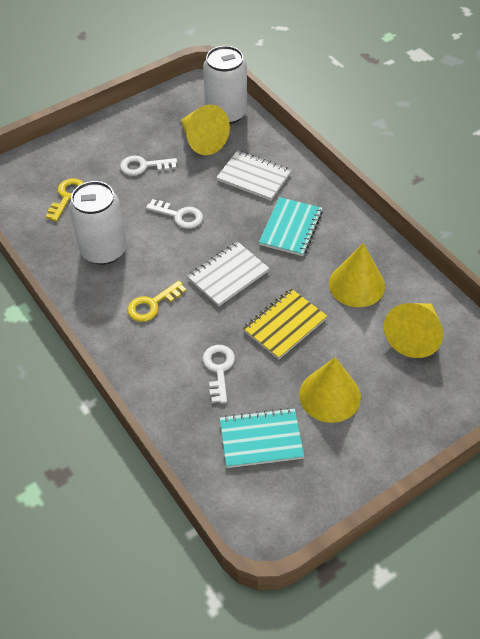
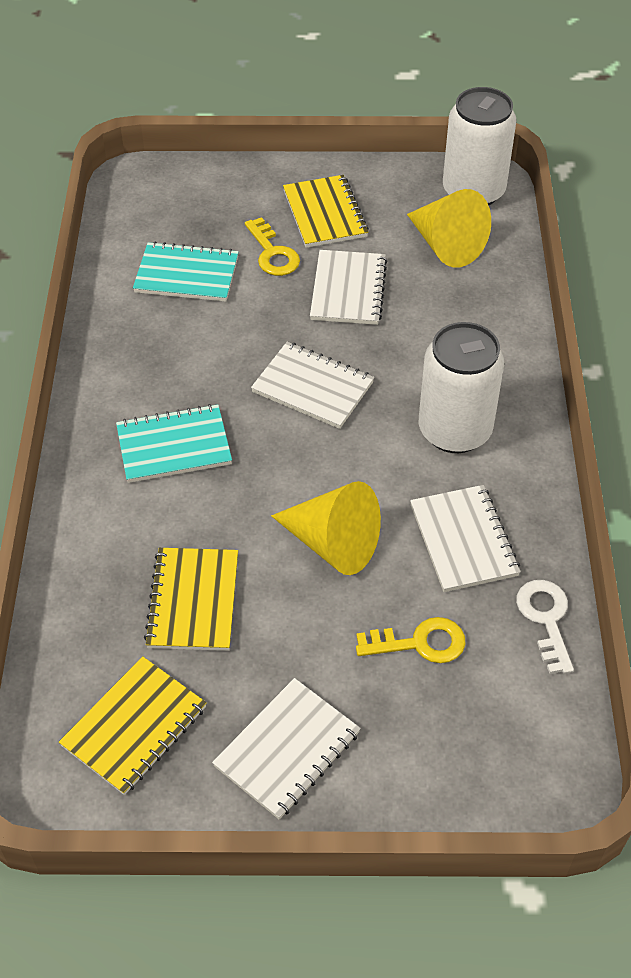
white key: 3 -> 1
white notebook: 2 -> 4
yellow cone: 4 -> 2
yellow notebook: 1 -> 3

